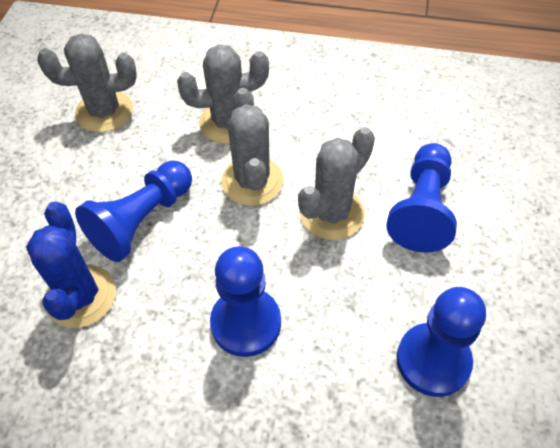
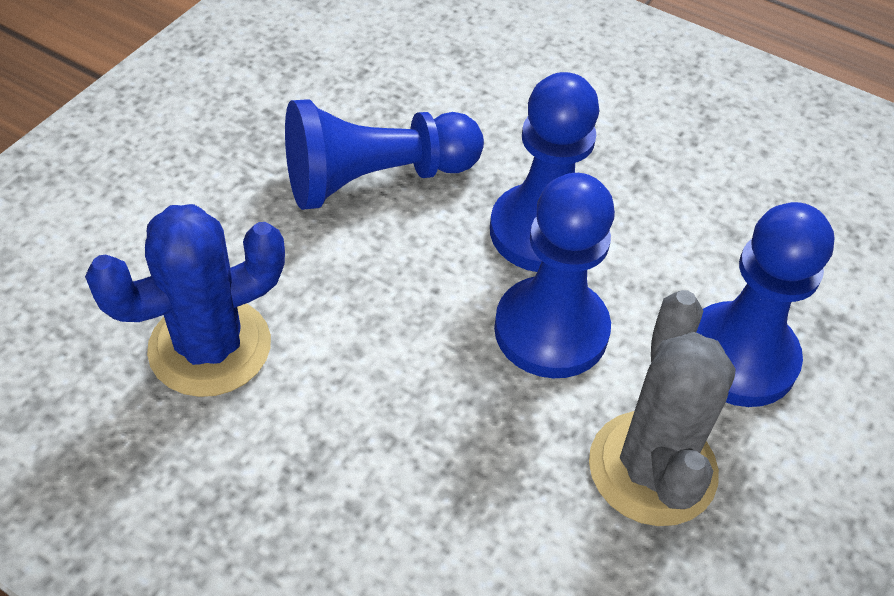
grey cactus: 4 -> 1

